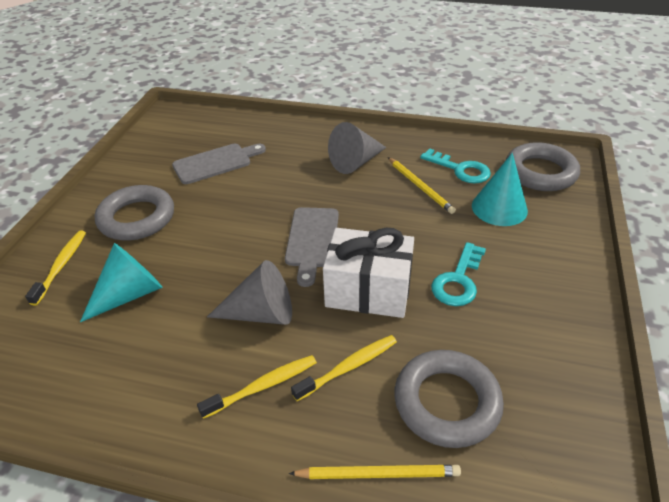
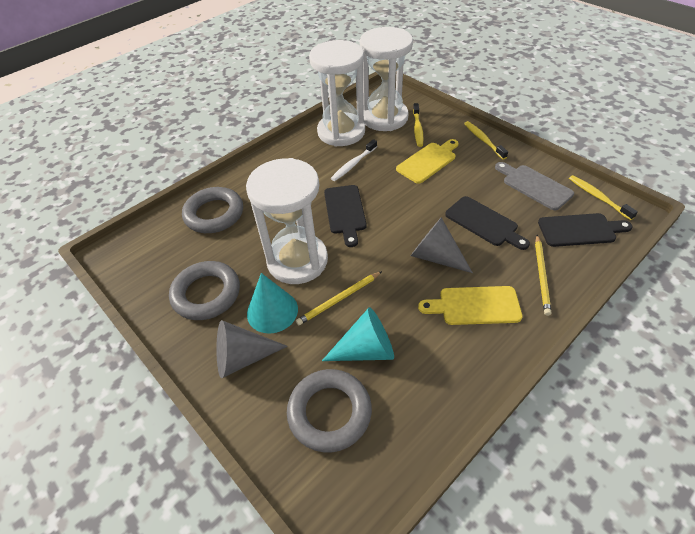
black cutting board: 0 -> 3
grey cutting board: 2 -> 1
turquoise key: 2 -> 0
white gift: 1 -> 0
white hourglass: 0 -> 3
white toothbrush: 0 -> 1
yellow cutting board: 0 -> 2

